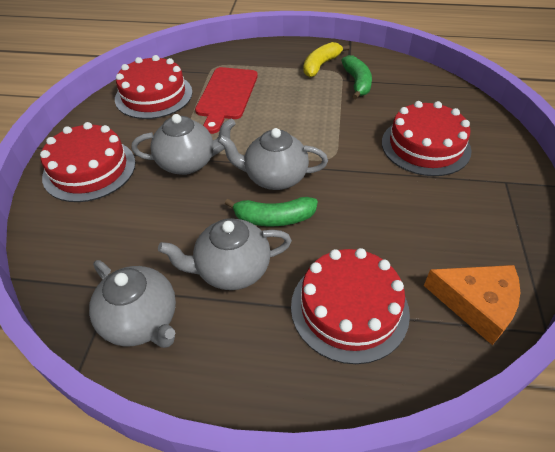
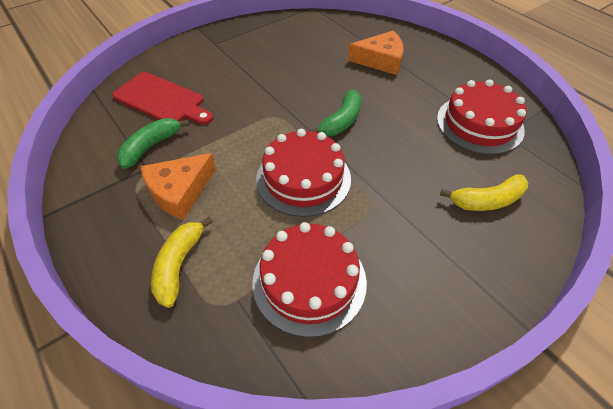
grey teapot: 4 -> 0
orange cheese: 1 -> 2
red cake: 4 -> 3
yellow banana: 1 -> 2

